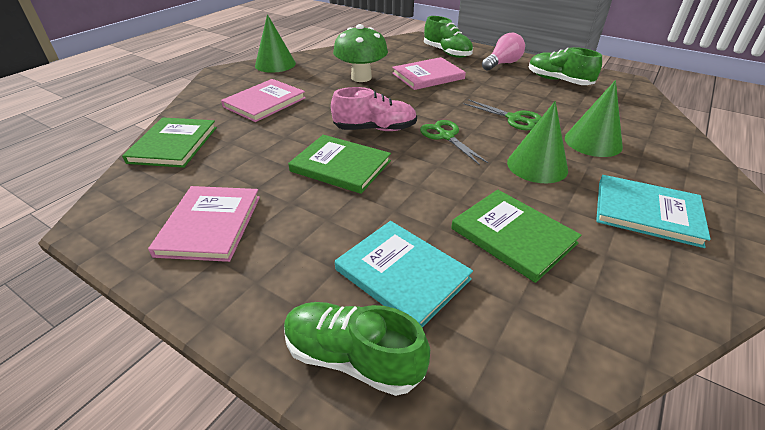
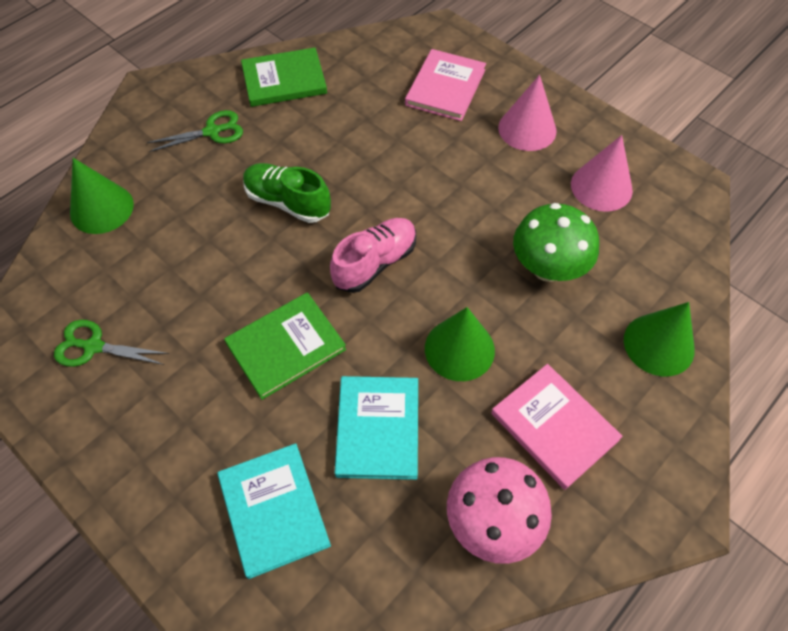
green book: 3 -> 2
green shoe: 3 -> 1
pink book: 3 -> 2
pink cone: 0 -> 2
pink light bulb: 1 -> 0
pink mushroom: 0 -> 1

